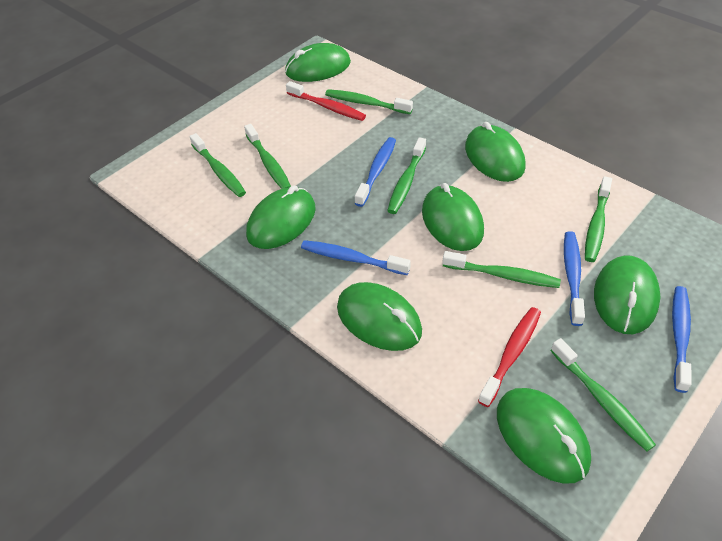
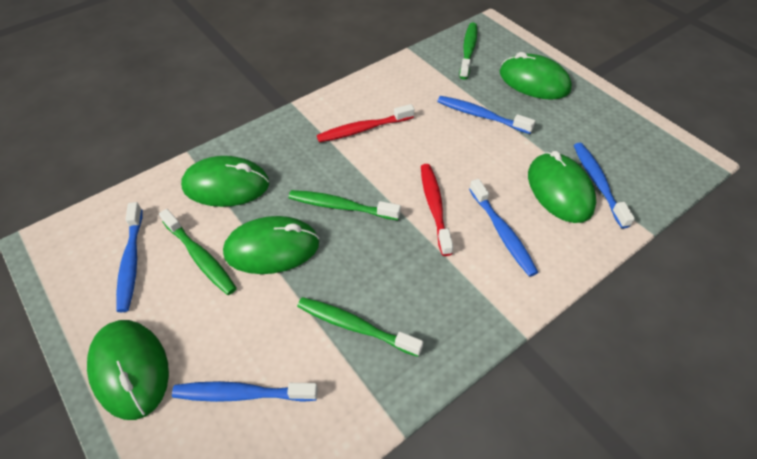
blue toothbrush: 4 -> 5
green mouse: 7 -> 5
green toothbrush: 7 -> 4

